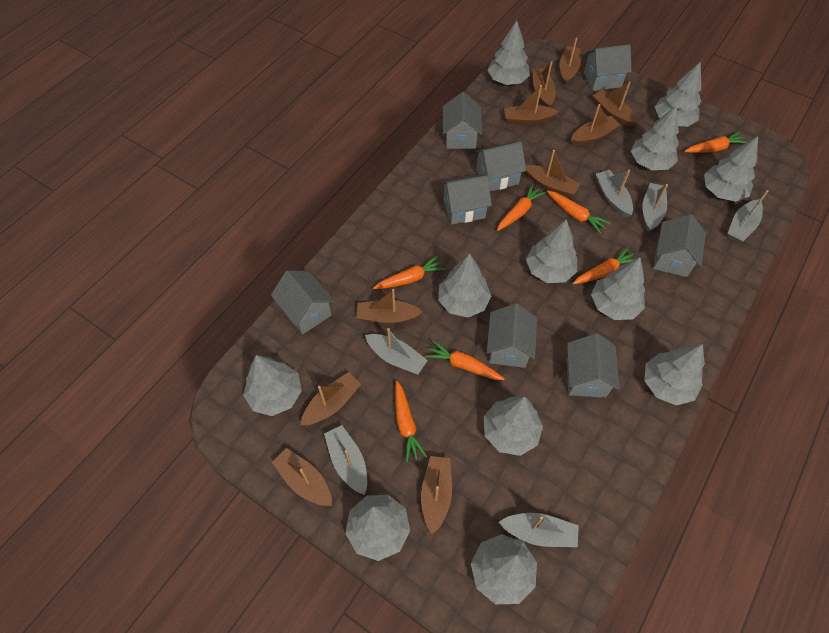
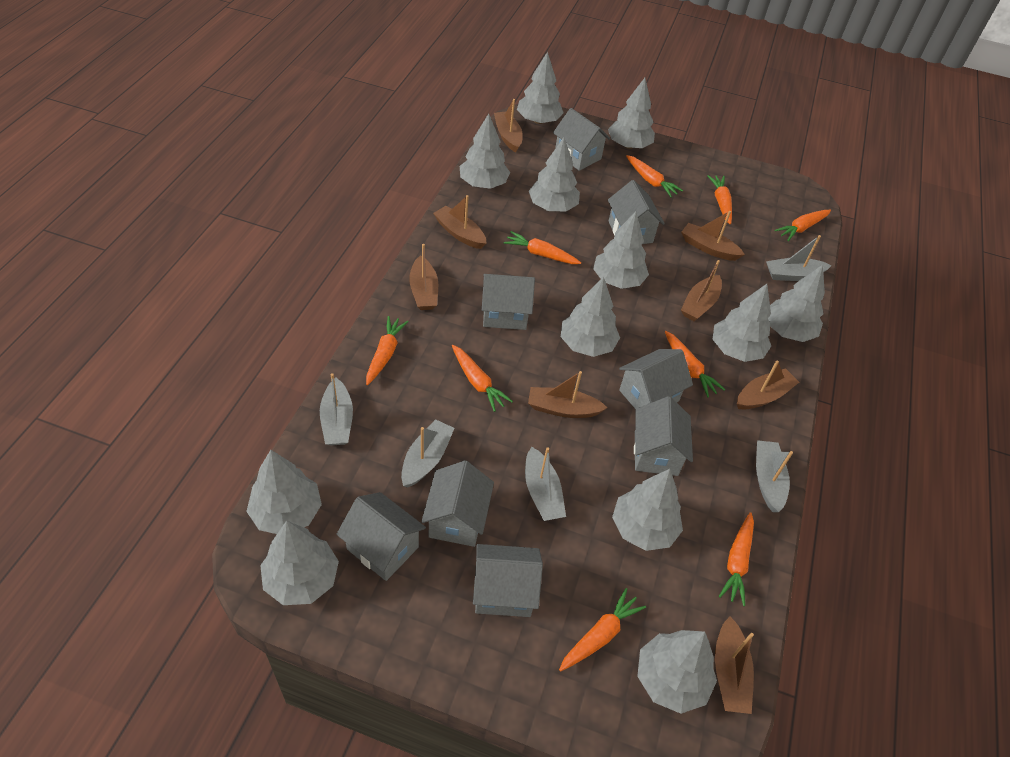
brown boat: 10 -> 8
grey boat: 6 -> 5
orange carrot: 7 -> 9

